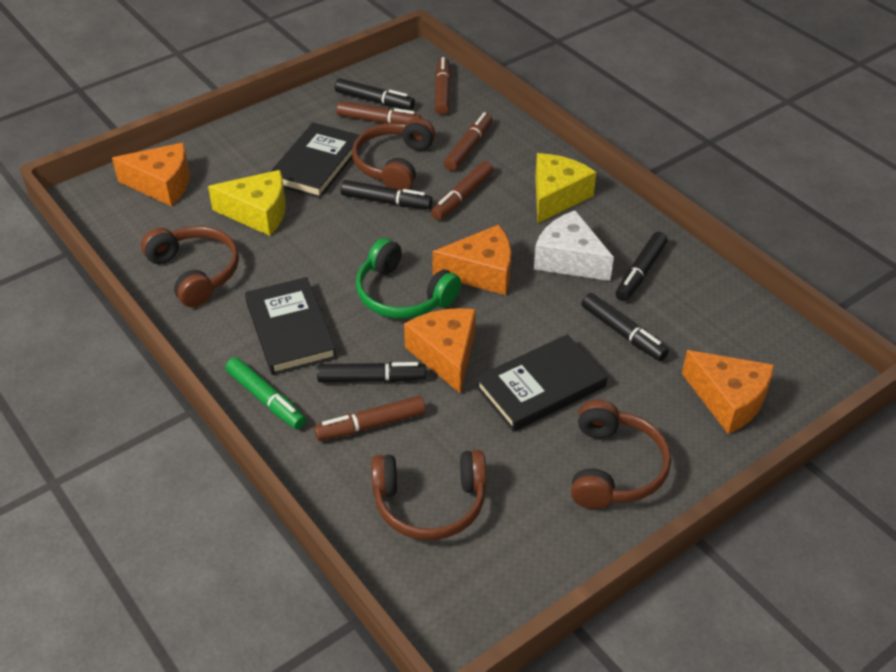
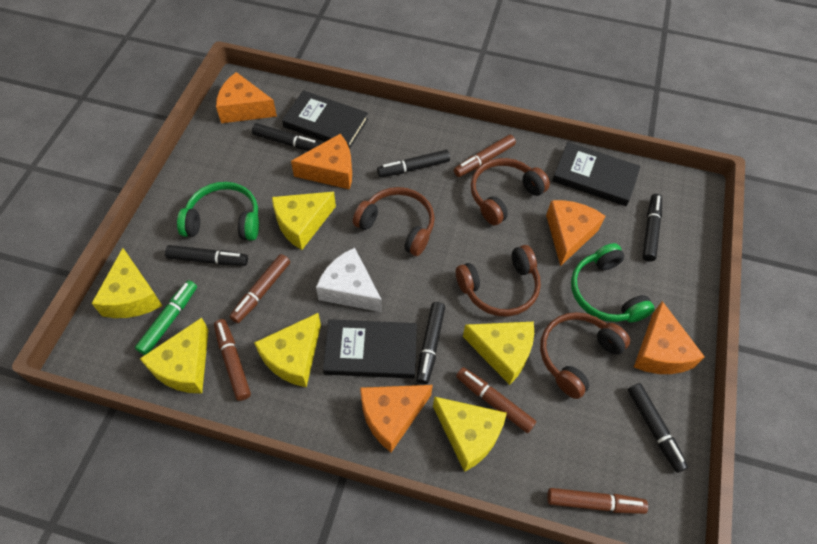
black marker: 5 -> 6
green headphones: 1 -> 2
orange cheese: 4 -> 5
yellow cheese: 2 -> 6

